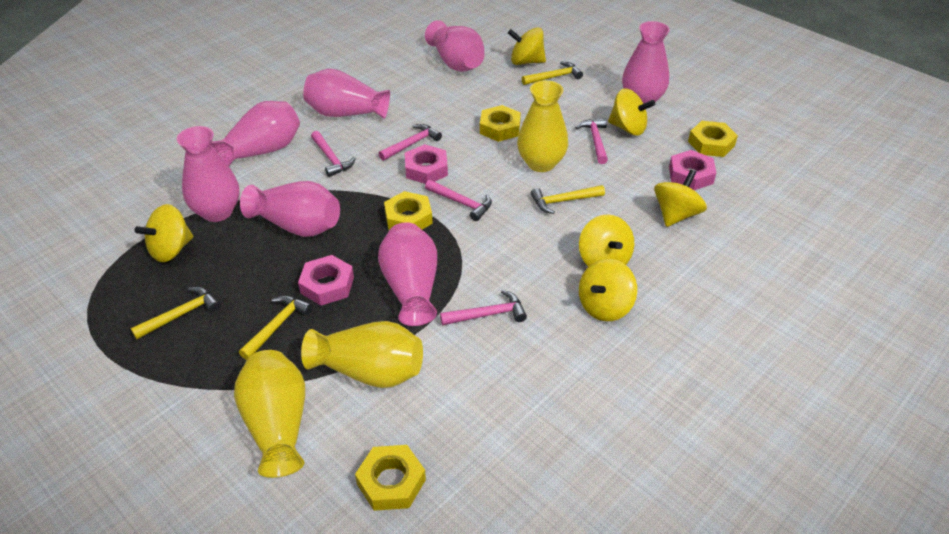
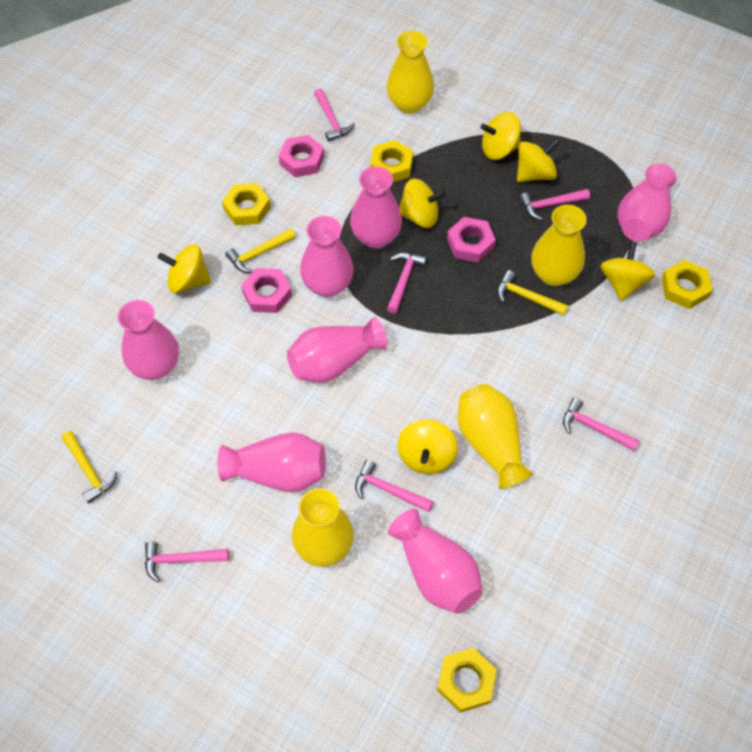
pink hammer: 5 -> 6
yellow hammer: 4 -> 3
yellow vase: 3 -> 4

